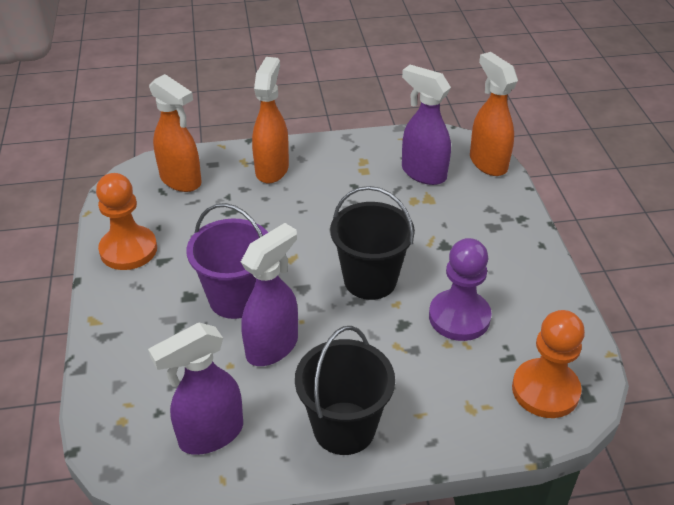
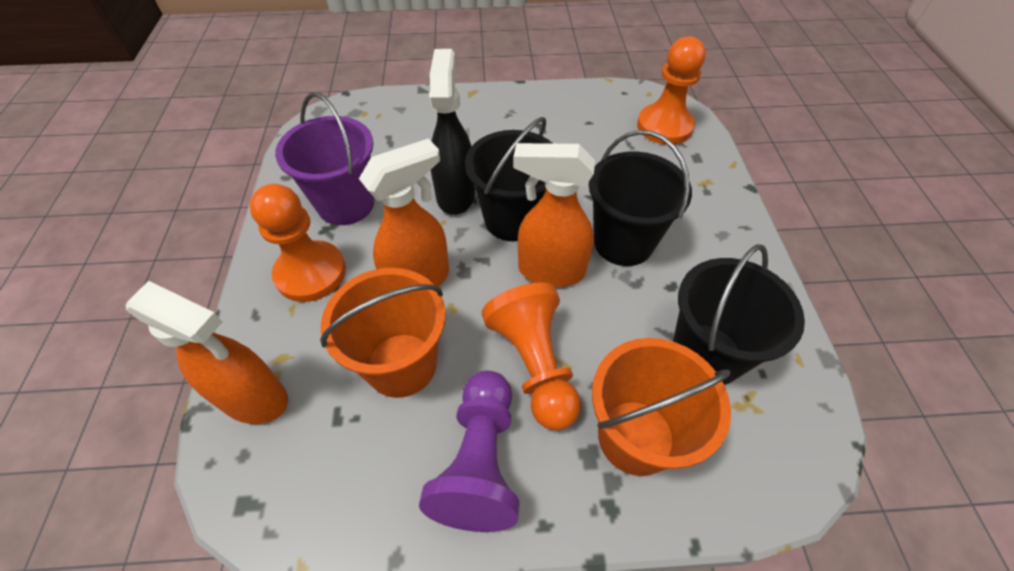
black bucket: 2 -> 3
black spray bottle: 0 -> 1
orange bucket: 0 -> 2
orange pawn: 2 -> 3
purple spray bottle: 3 -> 0

